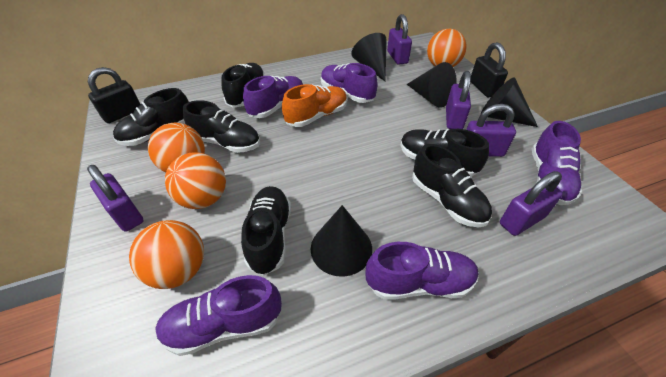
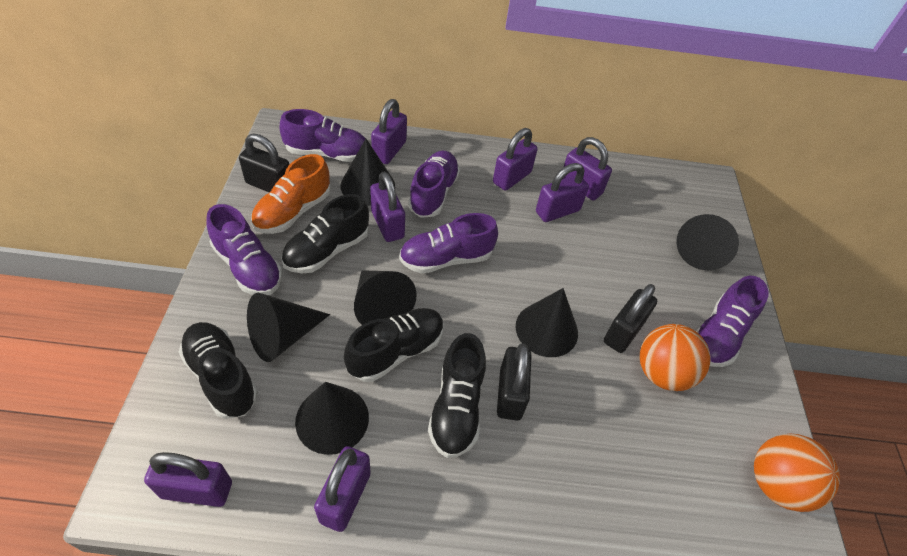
black cone: 4 -> 6
black padlock: 2 -> 3
black shoe: 6 -> 4
orange ball: 4 -> 2
purple padlock: 5 -> 7

